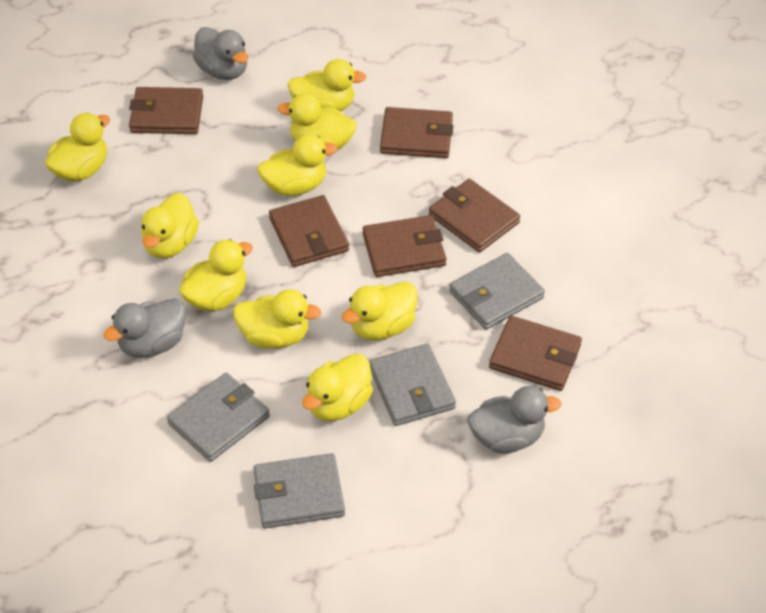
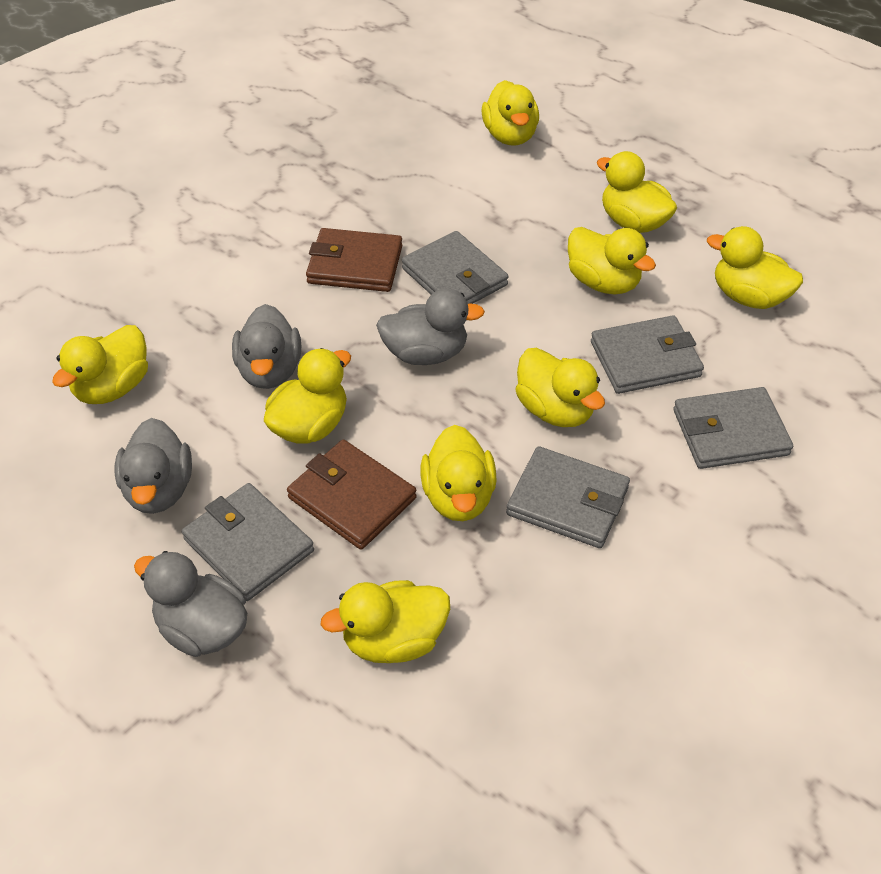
brown wallet: 6 -> 2
grey duck: 3 -> 4
grey wallet: 4 -> 5

